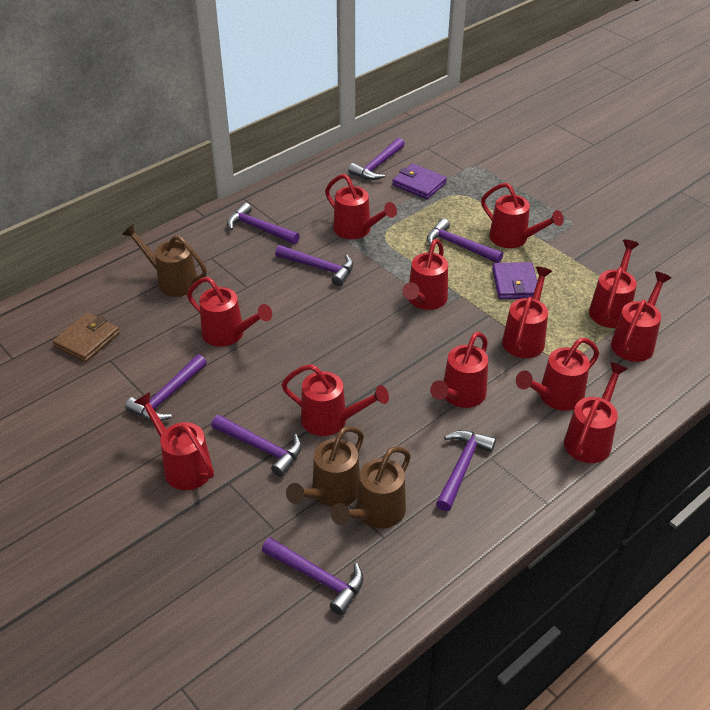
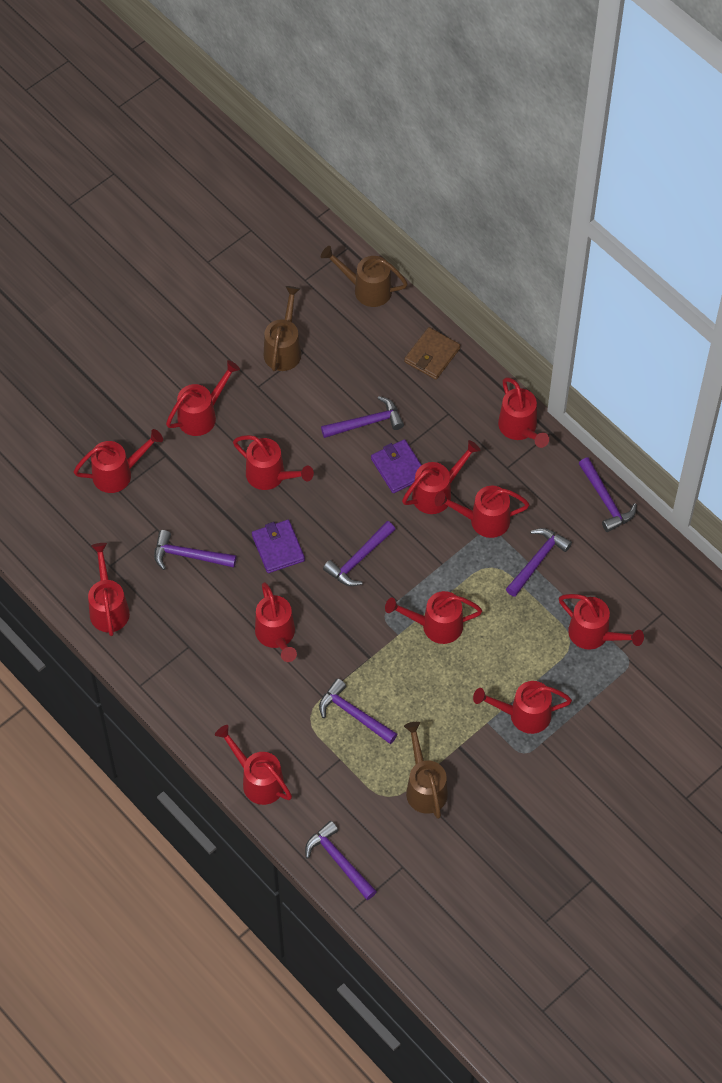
purple hammer: 8 -> 7

